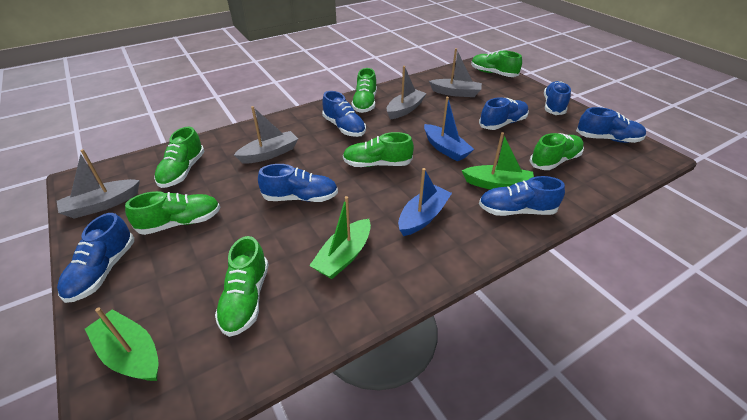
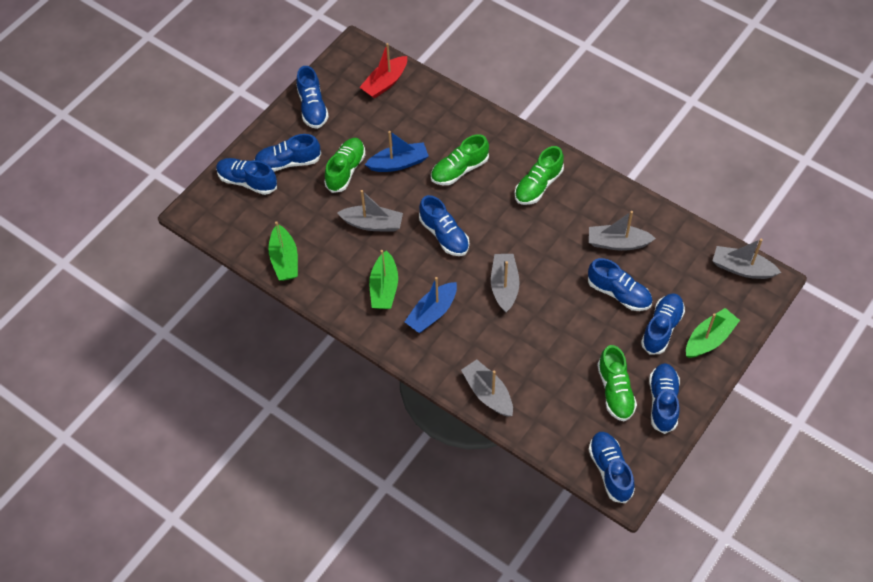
blue shoe: 7 -> 8
green shoe: 7 -> 4
grey boat: 4 -> 5
red boat: 0 -> 1

